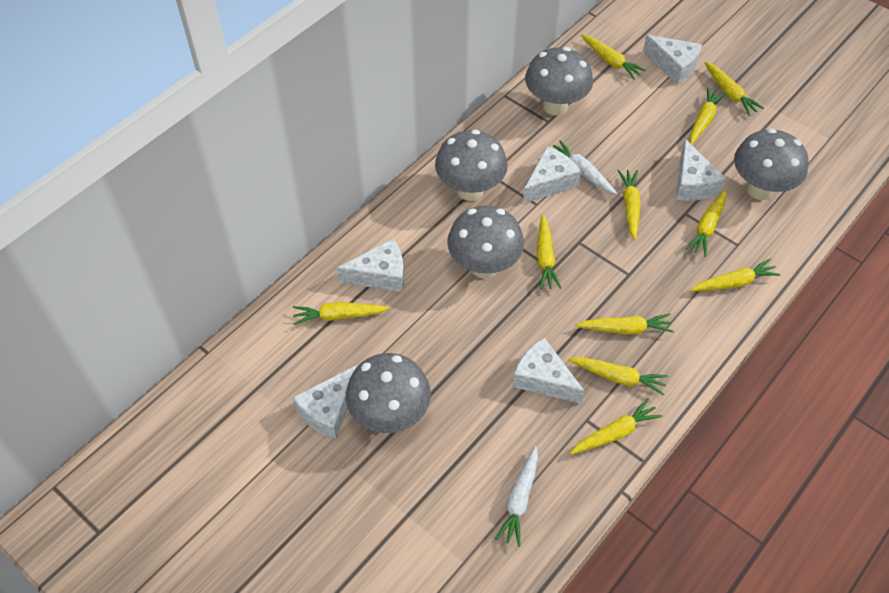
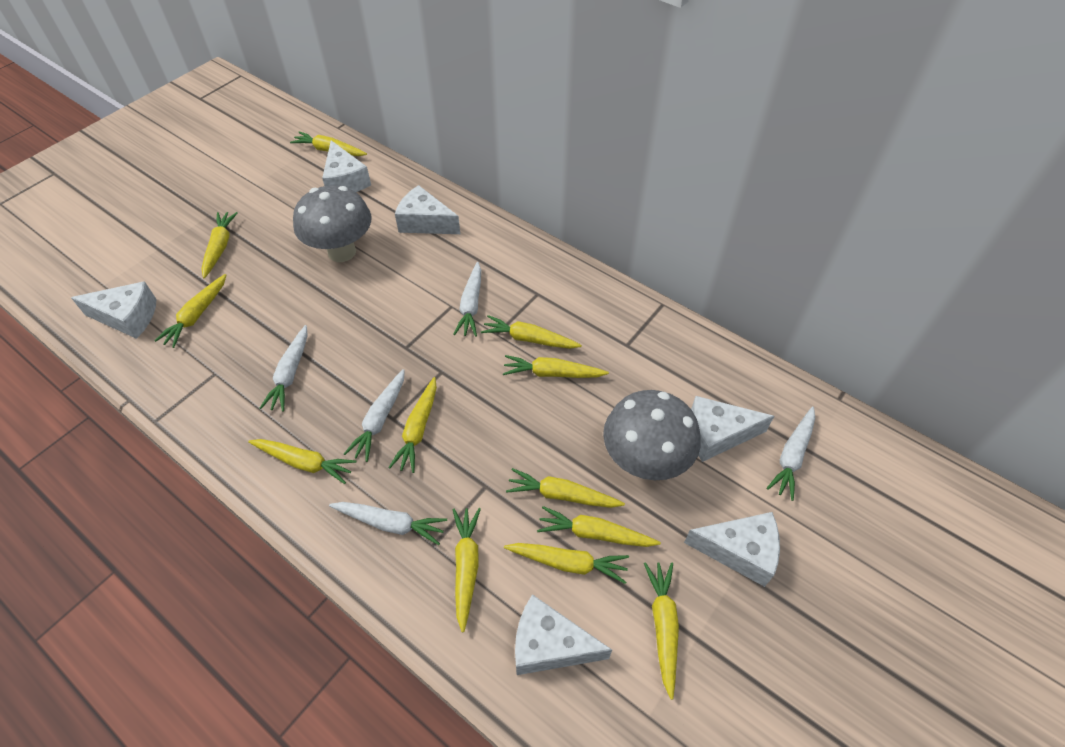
grey mushroom: 5 -> 2
white carrot: 2 -> 5
yellow carrot: 11 -> 12

